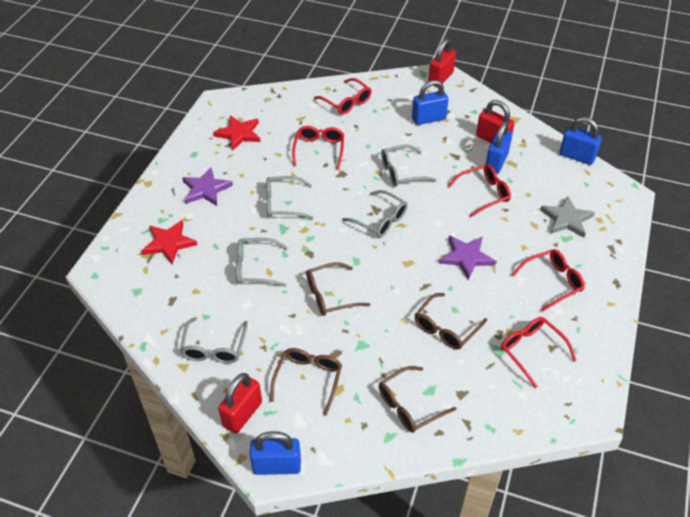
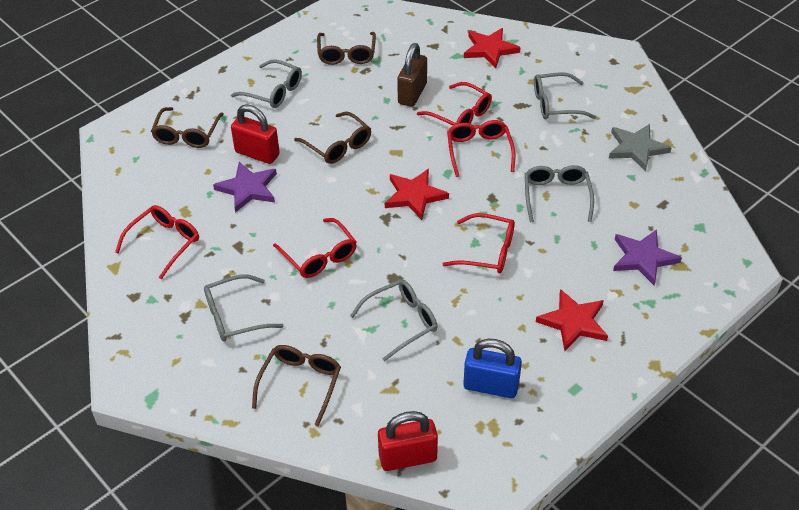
blue padlock: 4 -> 1
brown padlock: 0 -> 1
red padlock: 3 -> 2
red star: 2 -> 3

